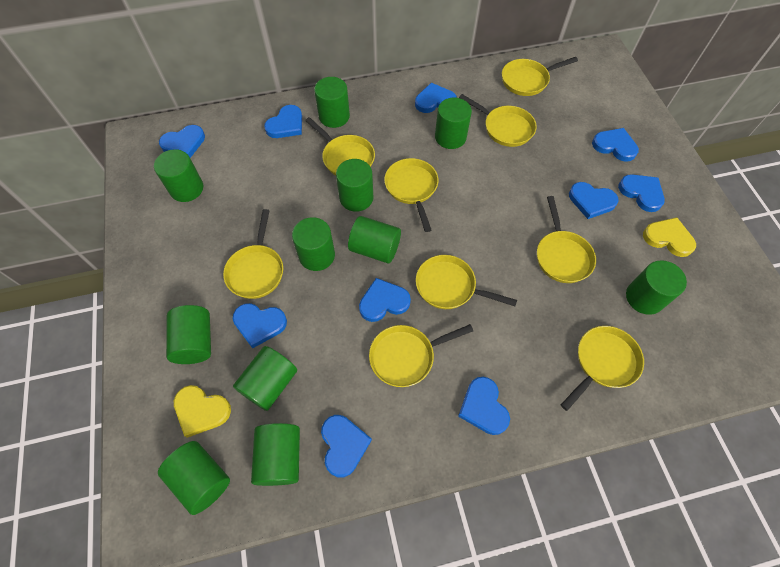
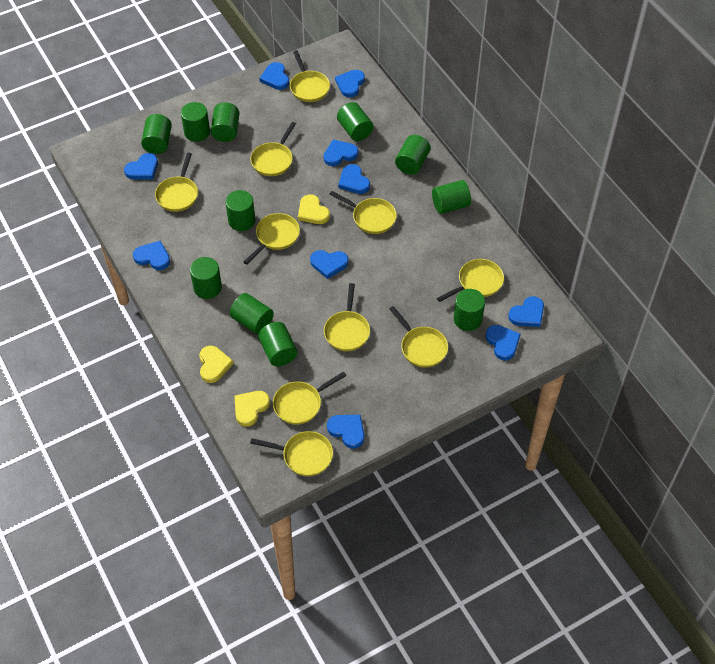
yellow heart: 2 -> 3
yellow pan: 9 -> 10

